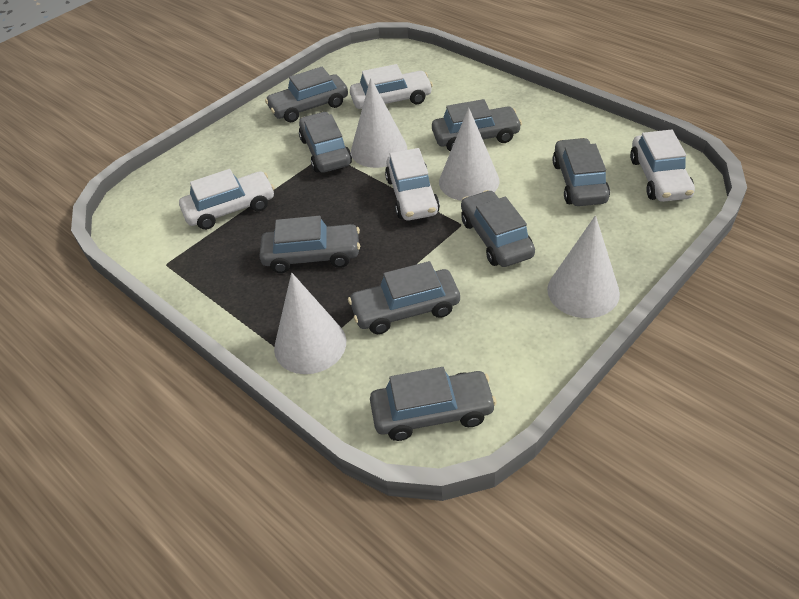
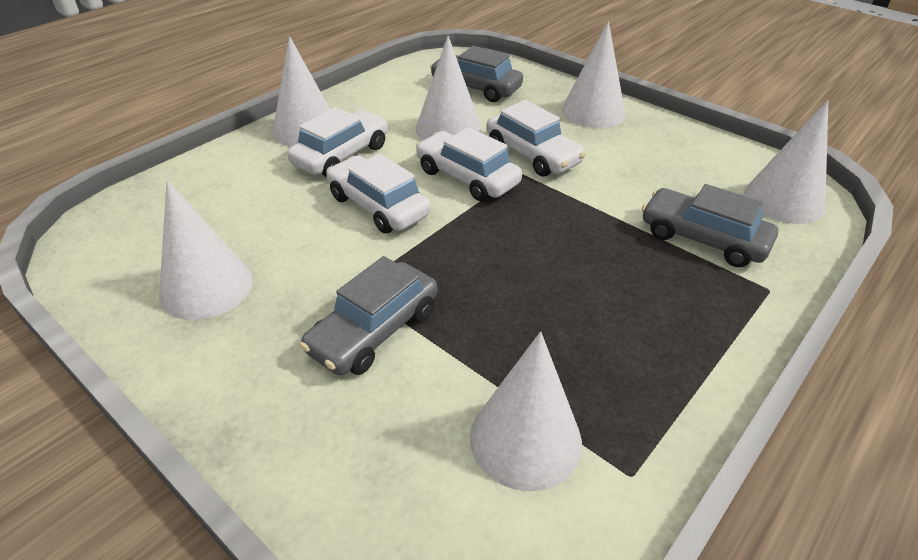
grey car: 8 -> 3
white cone: 4 -> 6

